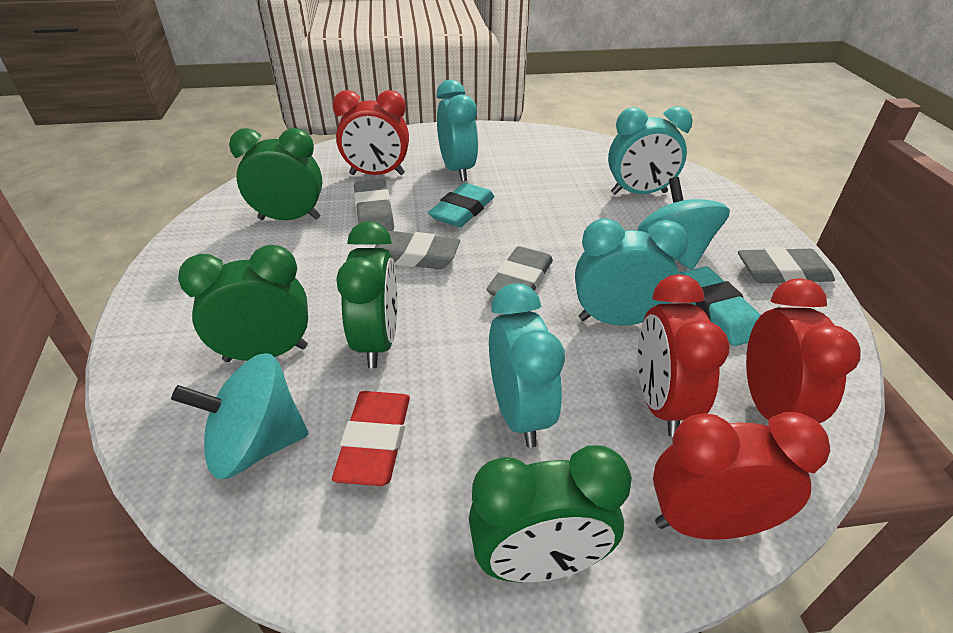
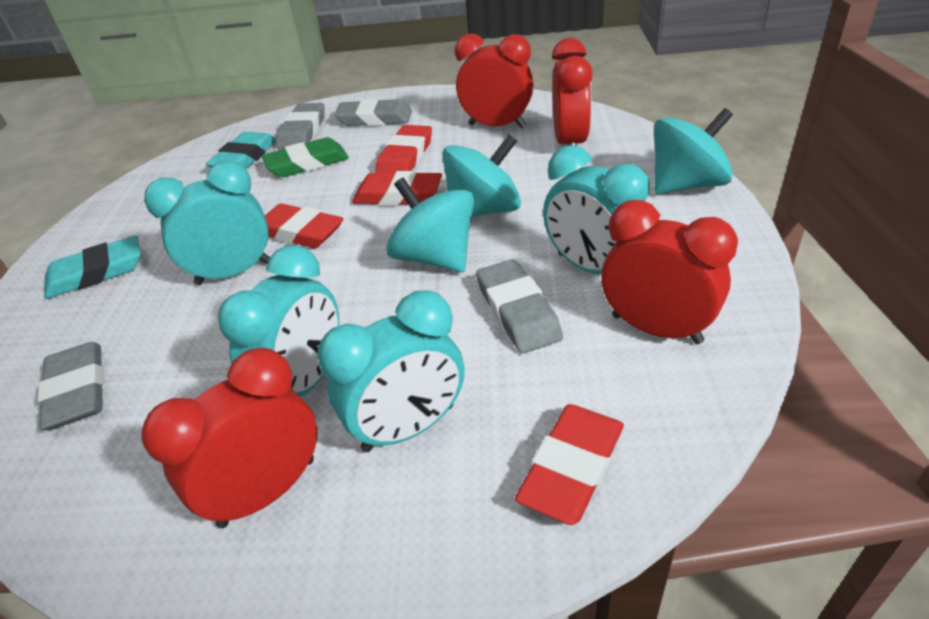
green clock: 4 -> 0
green eraser: 0 -> 1
red eraser: 1 -> 4
turquoise spinning top: 2 -> 3

